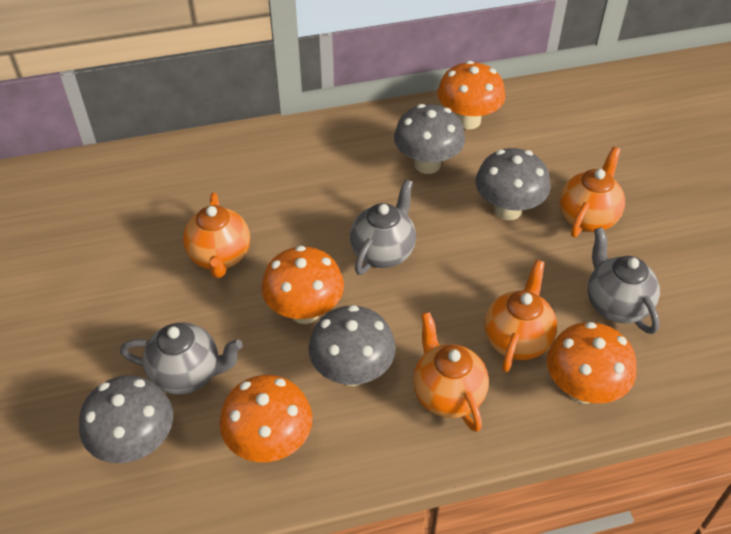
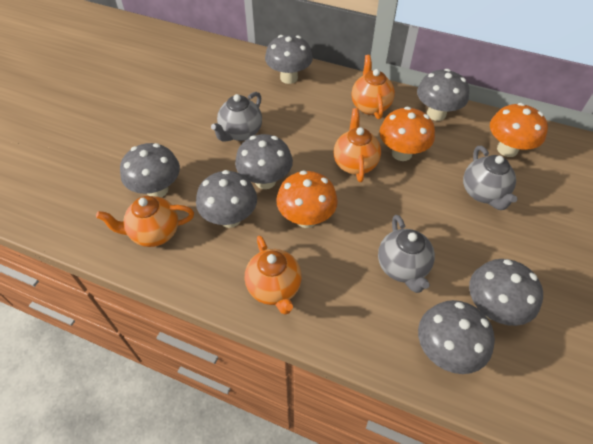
grey mushroom: 4 -> 7
orange mushroom: 4 -> 3

